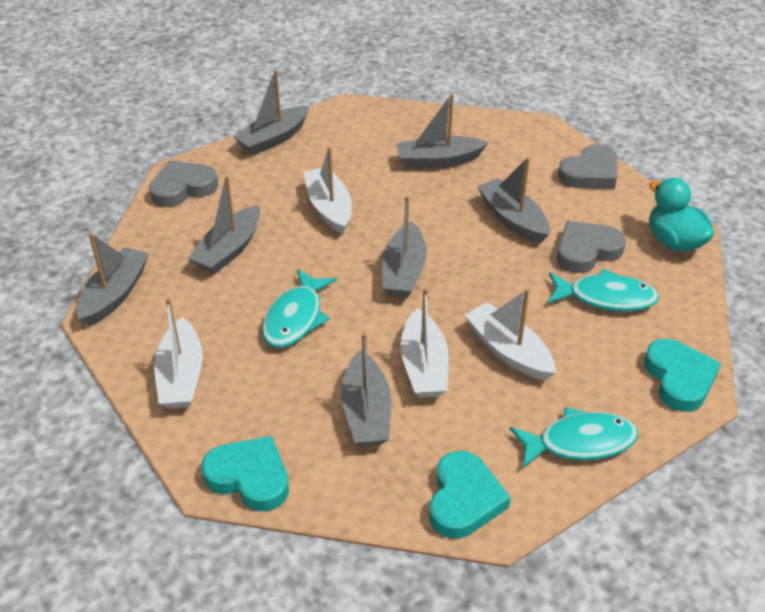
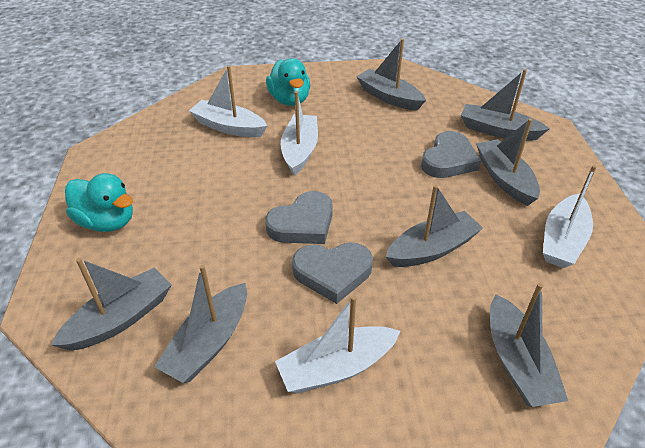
turquoise duck: 1 -> 2
turquoise fish: 3 -> 0
turquoise heart: 3 -> 0

